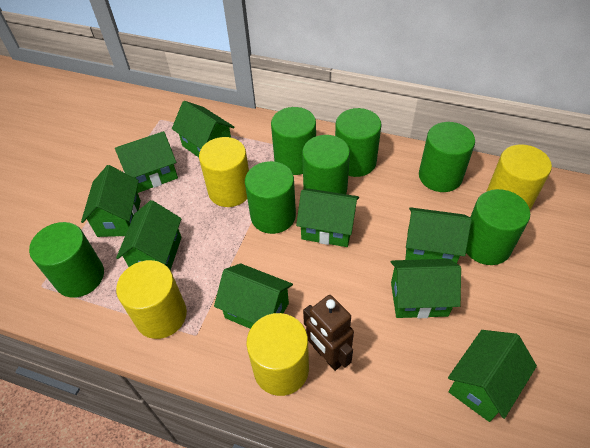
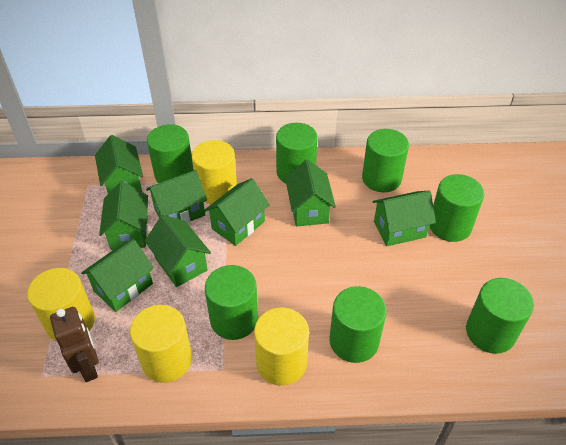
green house: 9 -> 8

